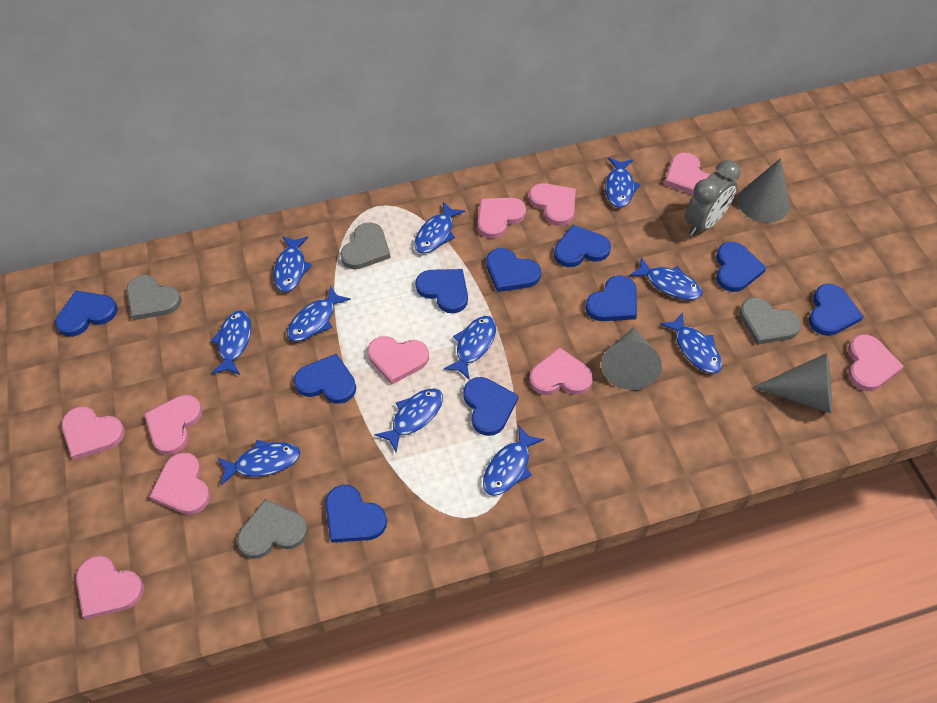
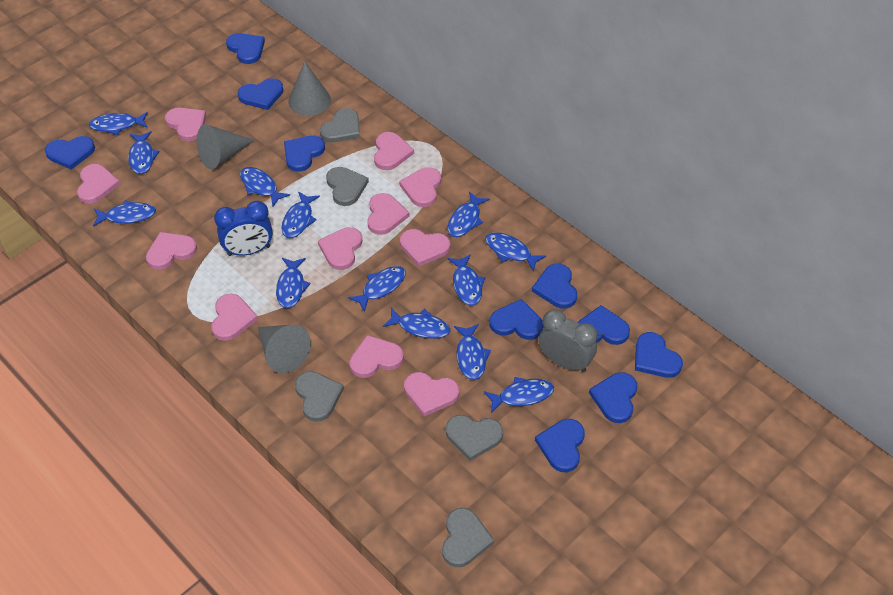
blue clock: 0 -> 1
blue fish: 11 -> 13
grey heart: 4 -> 5
pink heart: 10 -> 11

